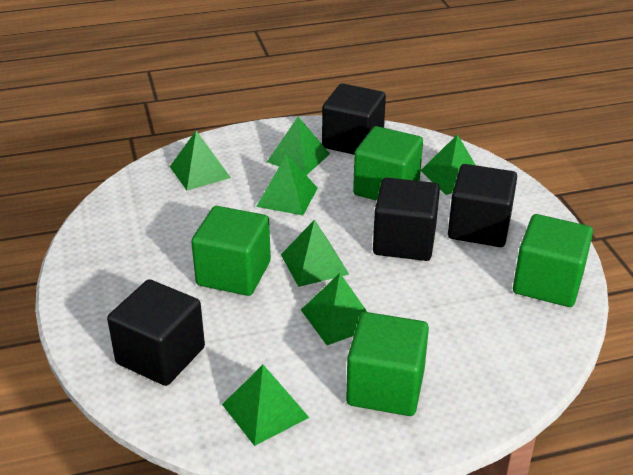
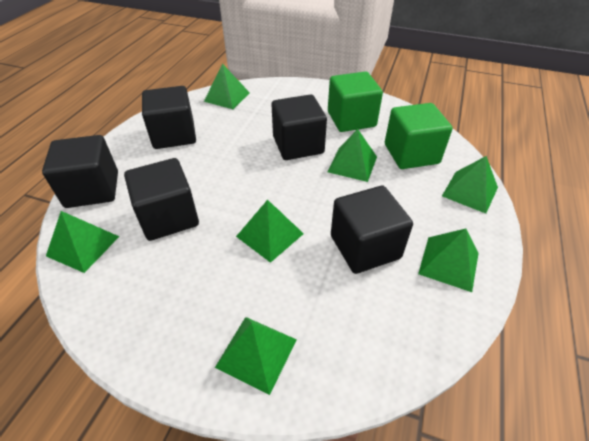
black cube: 4 -> 5
green cube: 4 -> 2

